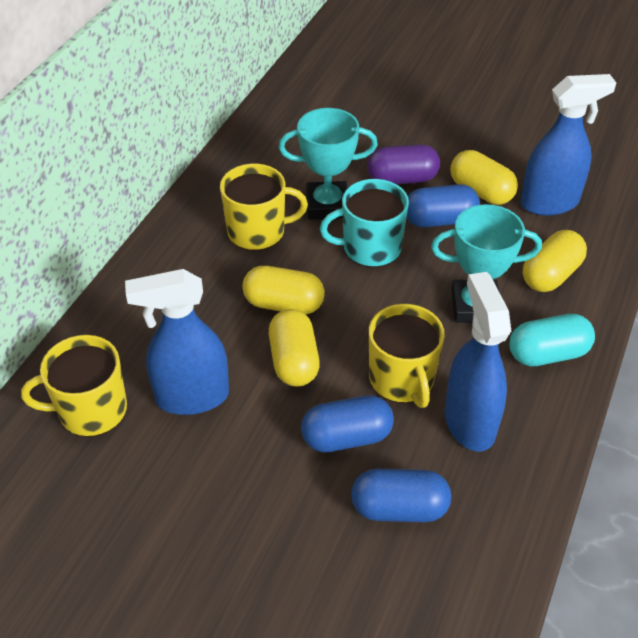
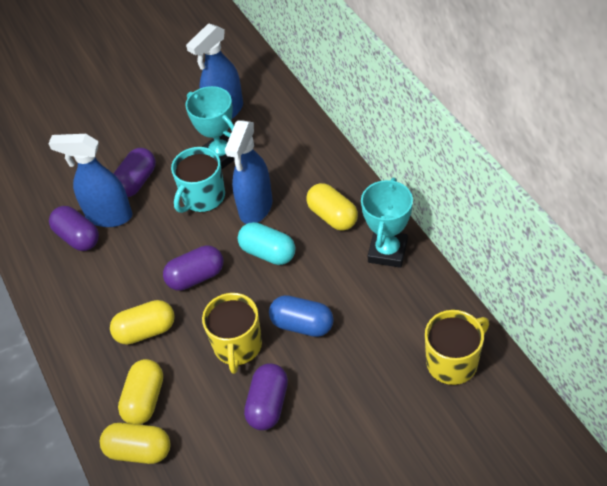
blue capsule: 3 -> 1
purple capsule: 1 -> 4
yellow mug: 3 -> 2

